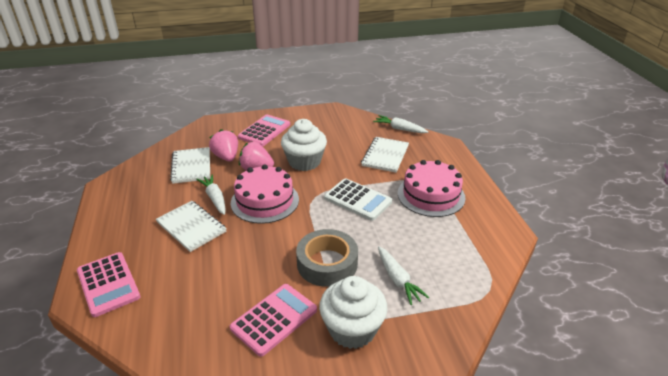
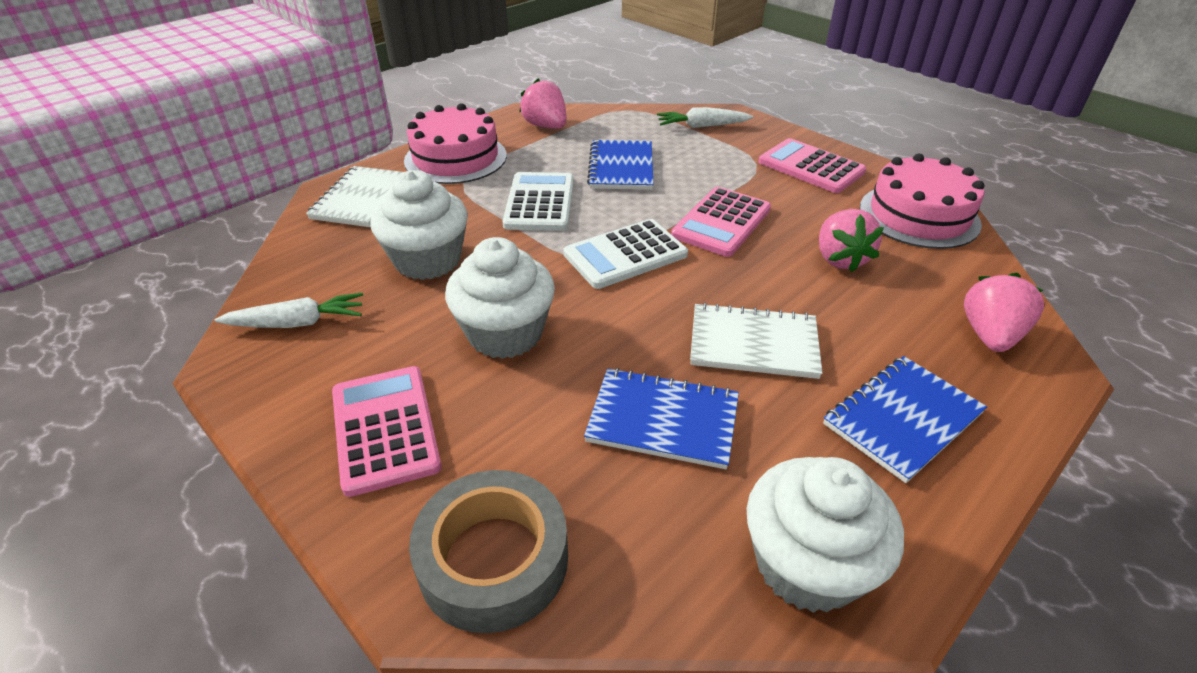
blue notebook: 0 -> 3
pink strawberry: 2 -> 3
white calculator: 1 -> 2
white carrot: 3 -> 2
white cupcake: 2 -> 3
white notebook: 3 -> 2

